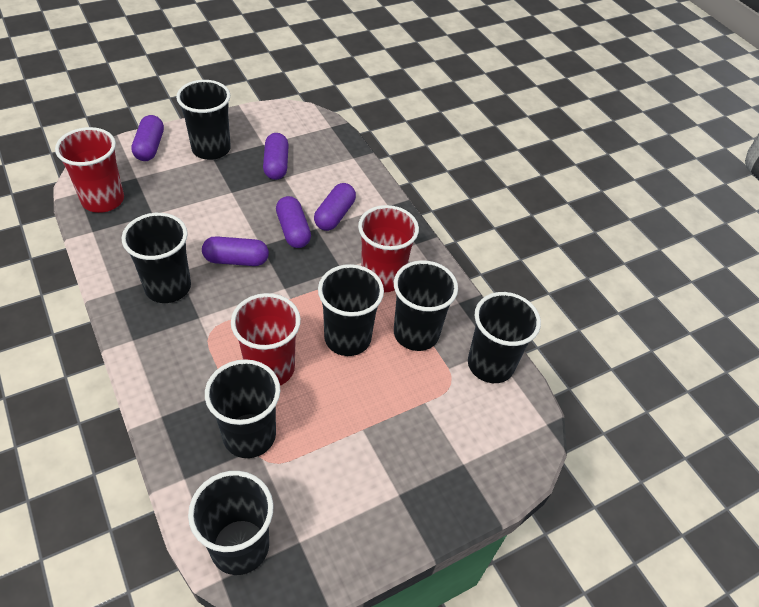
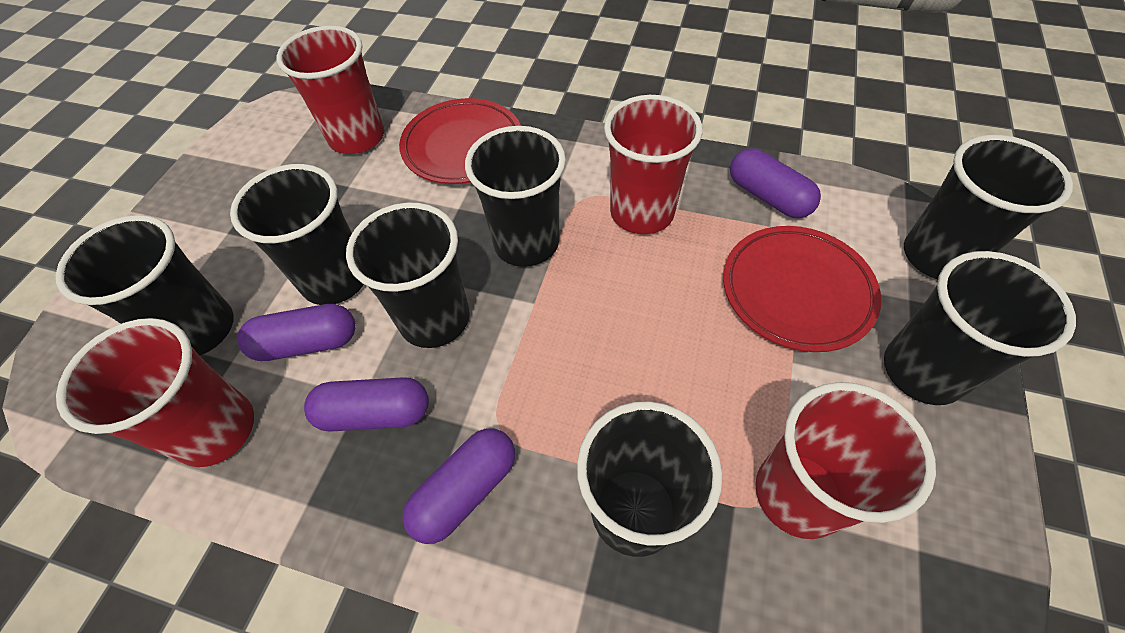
purple capsule: 5 -> 4
red cup: 3 -> 4
red plate: 0 -> 2

